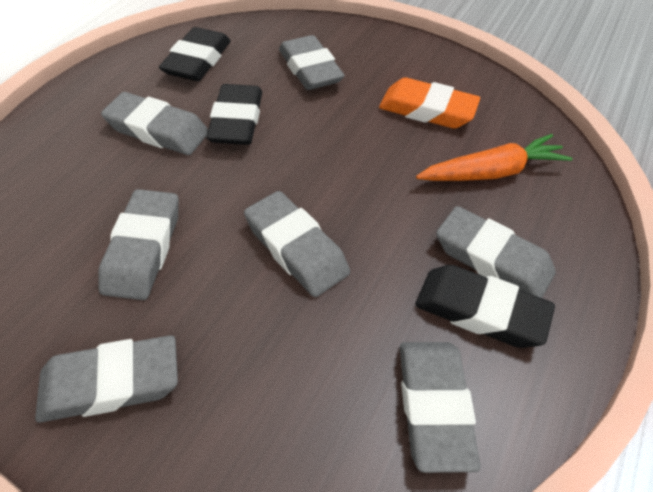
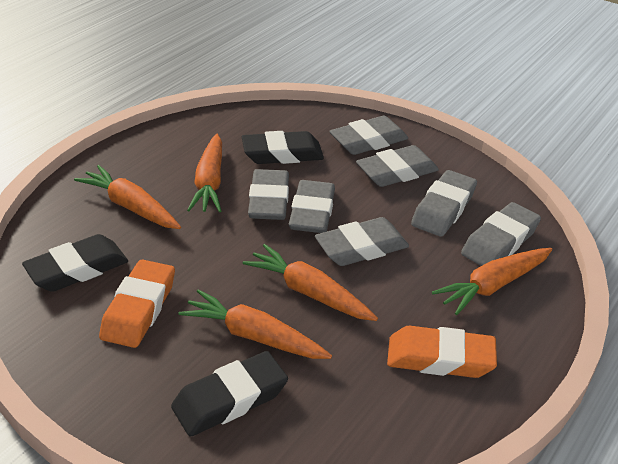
orange carrot: 1 -> 5
orange eraser: 1 -> 2

